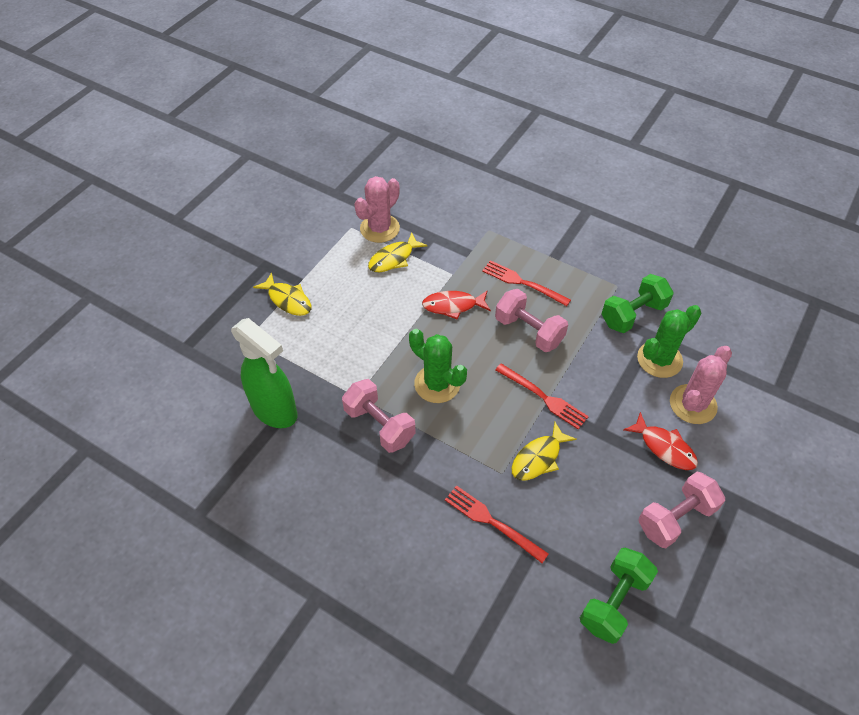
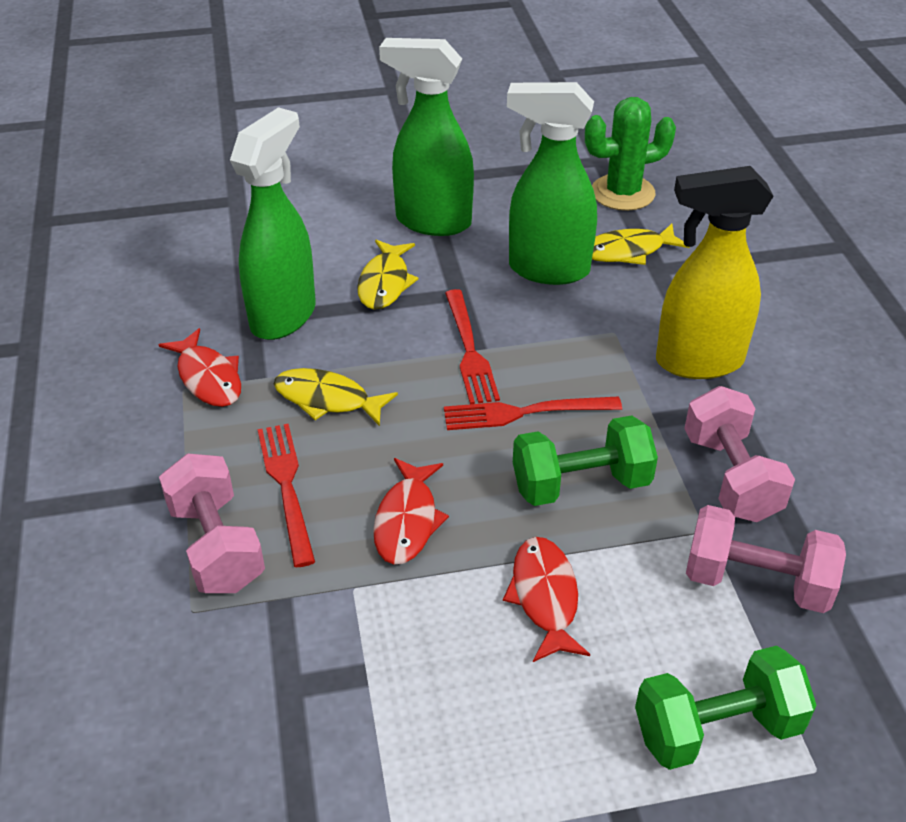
green cactus: 2 -> 1
green spray bottle: 1 -> 3
pink cactus: 2 -> 0
red fish: 2 -> 3
yellow spray bottle: 0 -> 1

